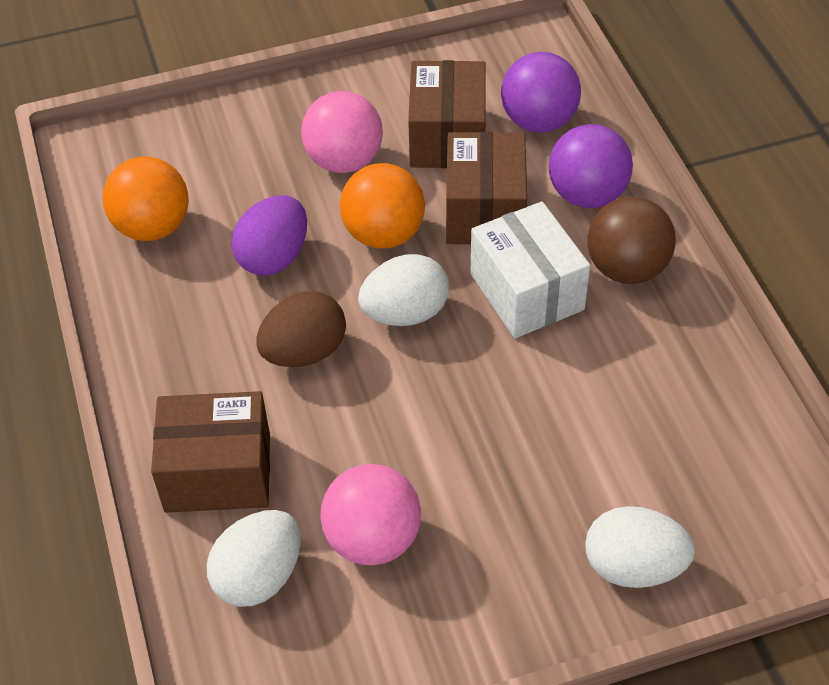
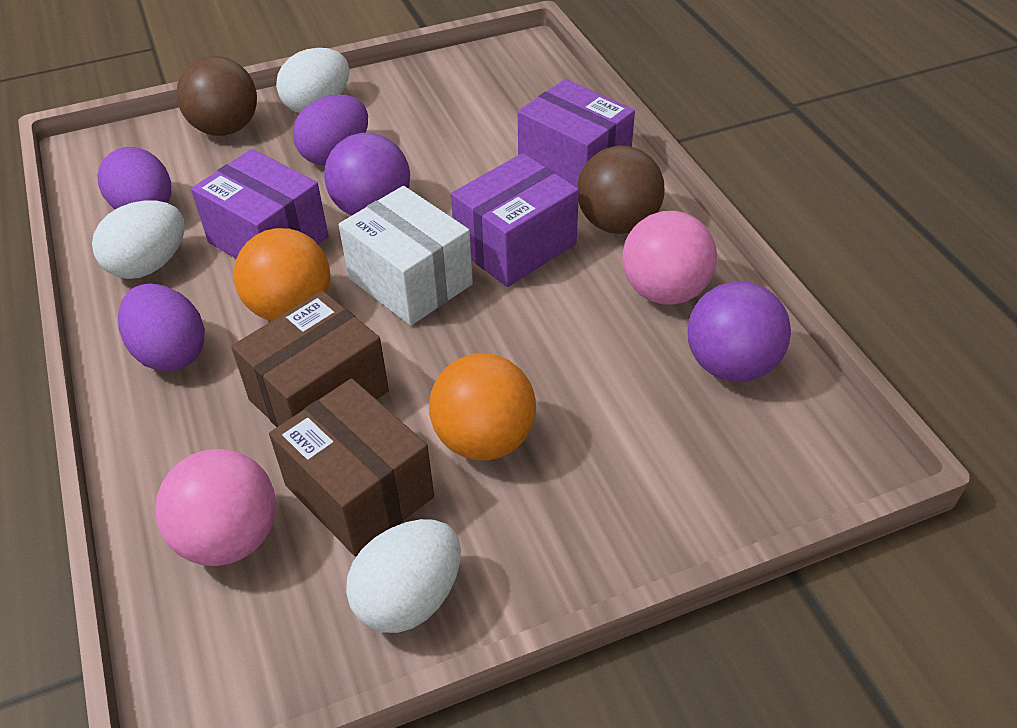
brown ball: 1 -> 2
brown box: 3 -> 2
brown egg: 1 -> 0
purple box: 0 -> 3
purple egg: 1 -> 3

